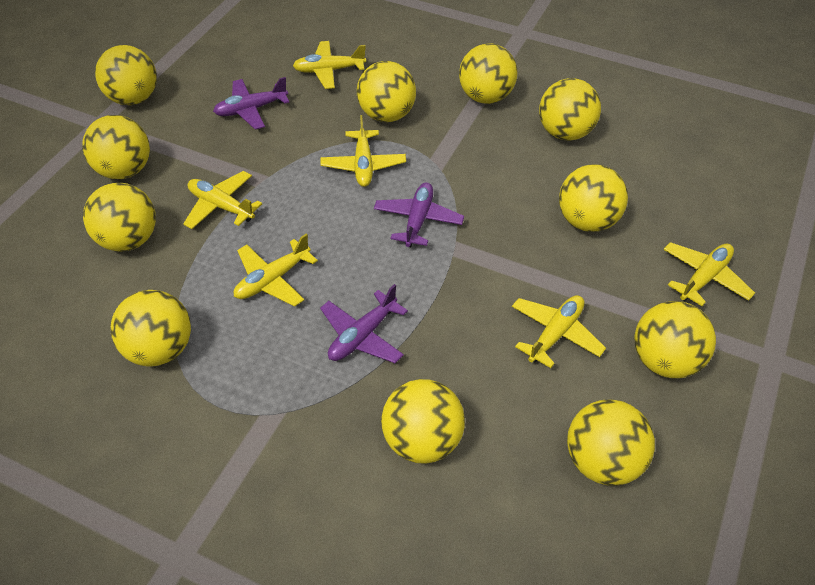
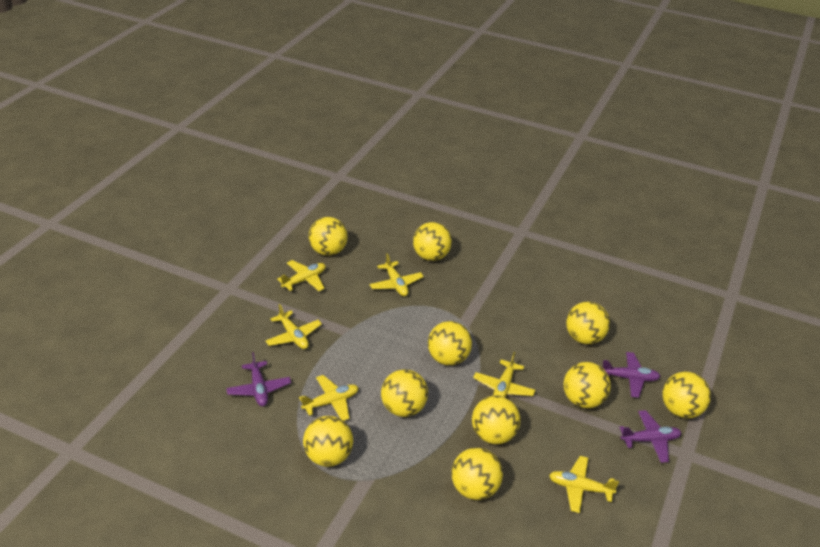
yellow ball: 11 -> 10

